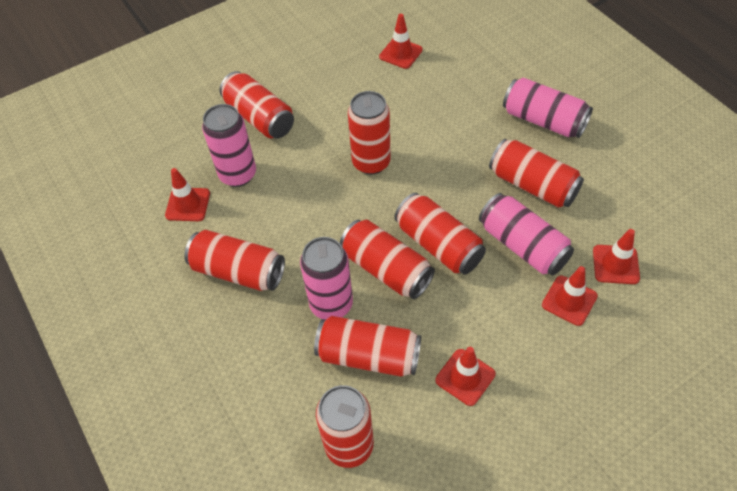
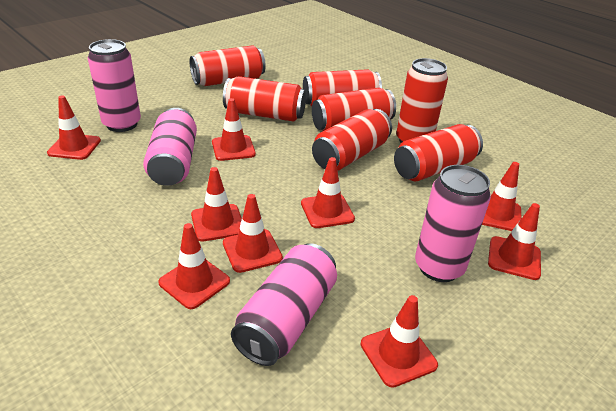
red can: 8 -> 7
red traffic cone: 5 -> 9

